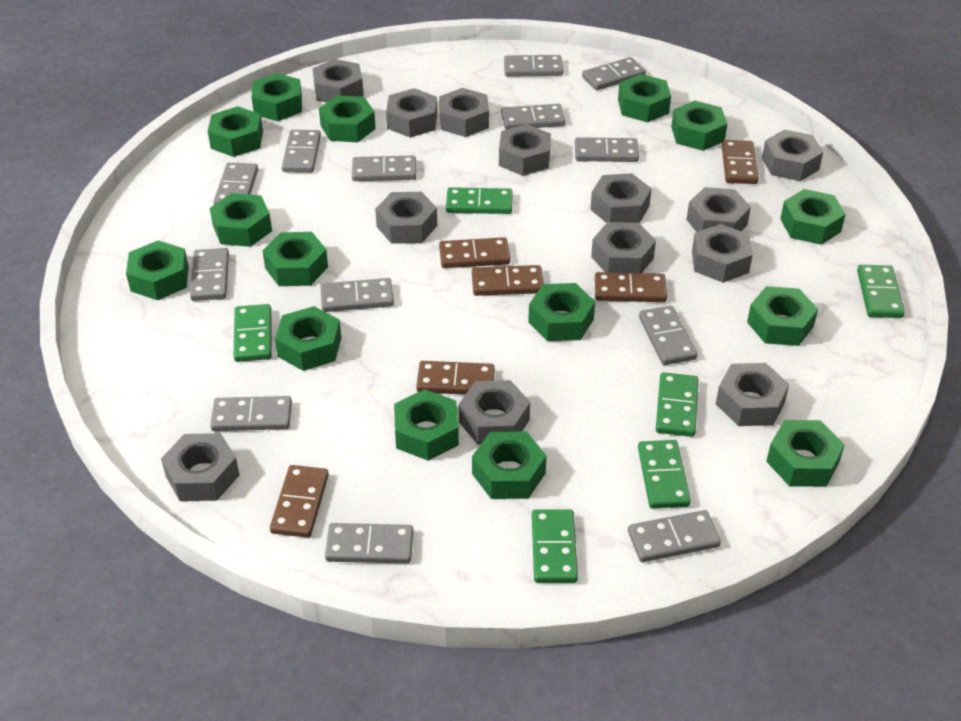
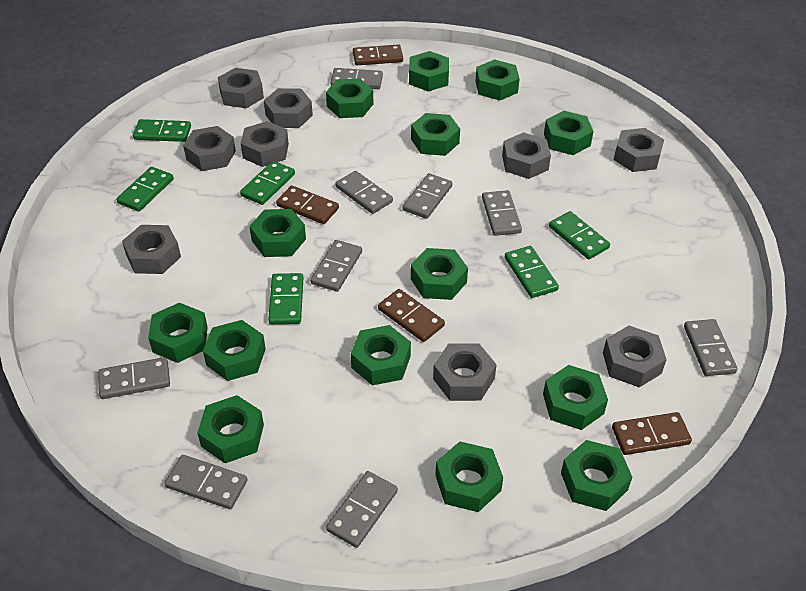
brown domino: 6 -> 4
green nut: 15 -> 14
grey domino: 13 -> 9
grey nut: 13 -> 9

